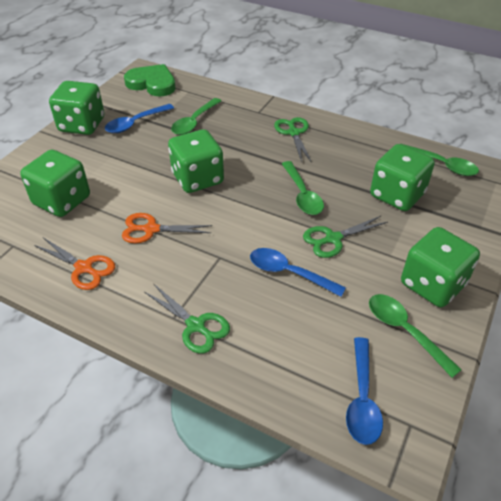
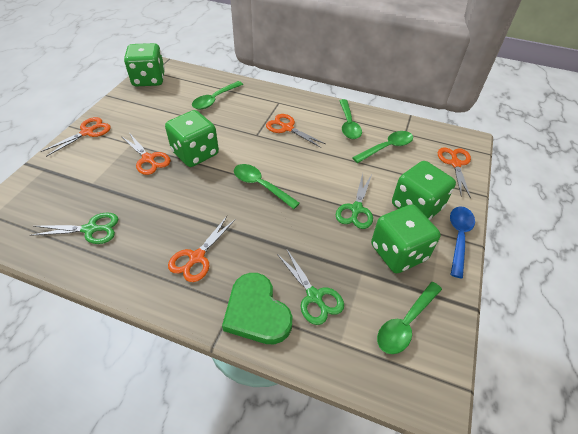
blue spoon: 3 -> 1
green dice: 5 -> 4
green spoon: 4 -> 5
orange scissors: 2 -> 5

